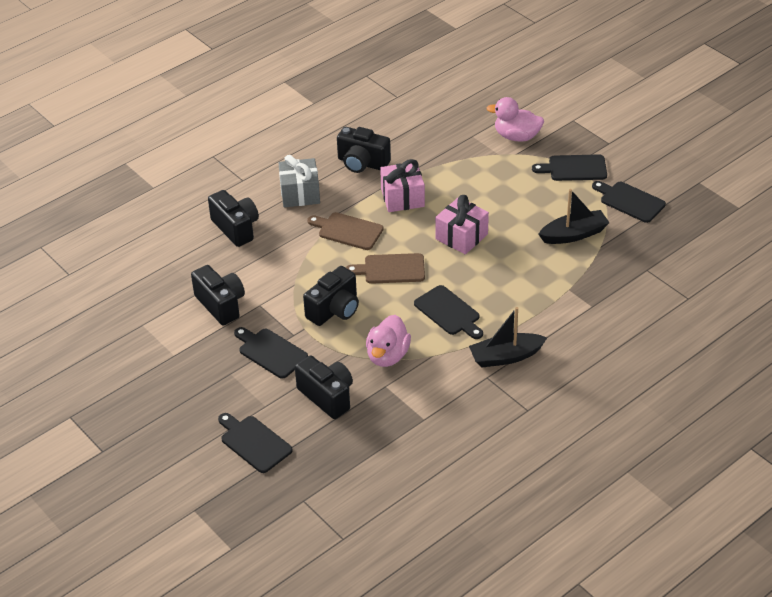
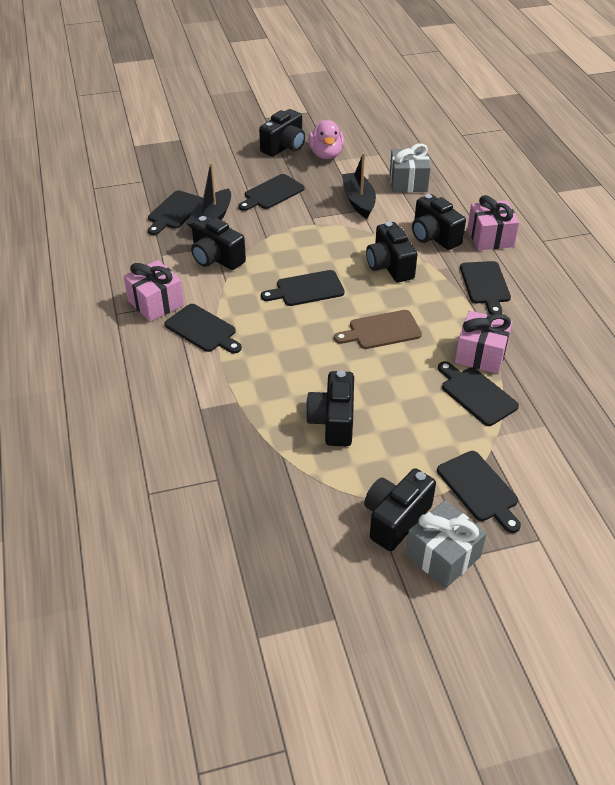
black camera: 5 -> 6
black cutting board: 5 -> 7
brown cutting board: 2 -> 1
grey gift: 1 -> 2
pink duck: 2 -> 1
pink gift: 2 -> 3

